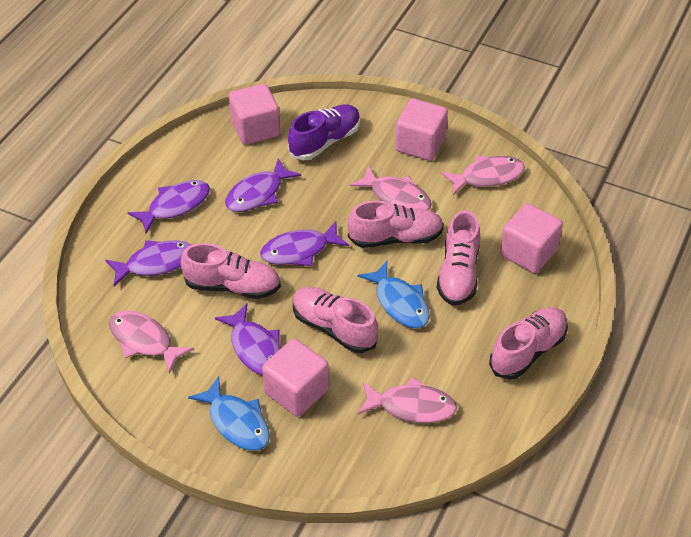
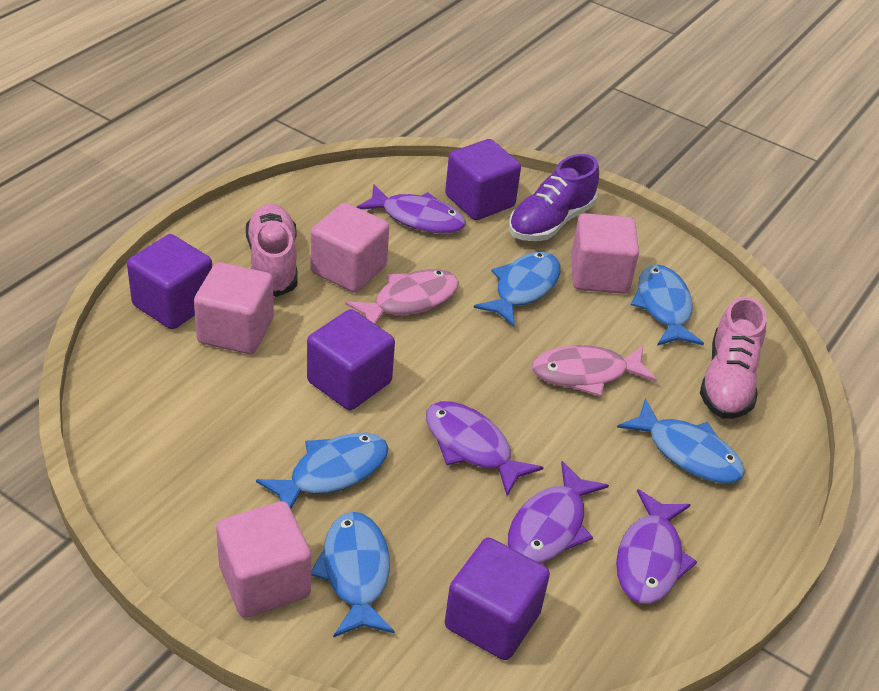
blue fish: 2 -> 5
pink fish: 4 -> 2
pink shoe: 5 -> 2
purple cube: 0 -> 4
purple fish: 5 -> 4

